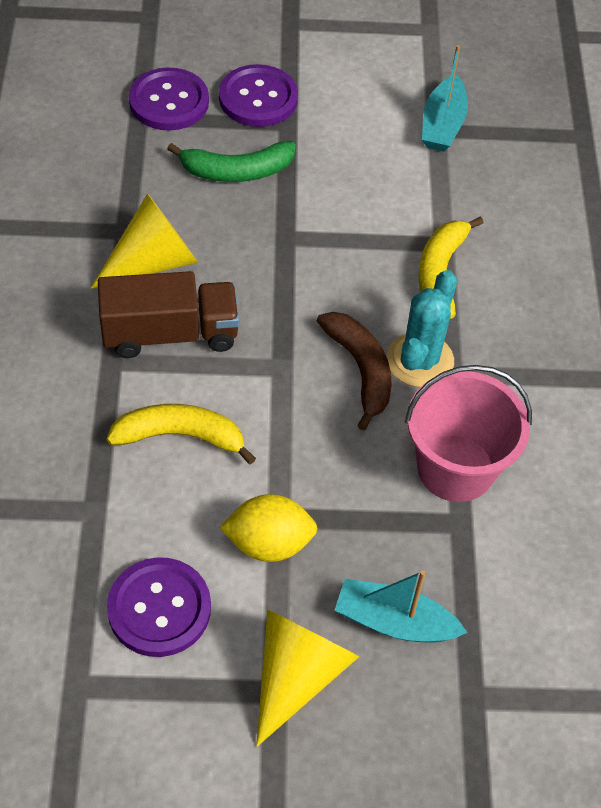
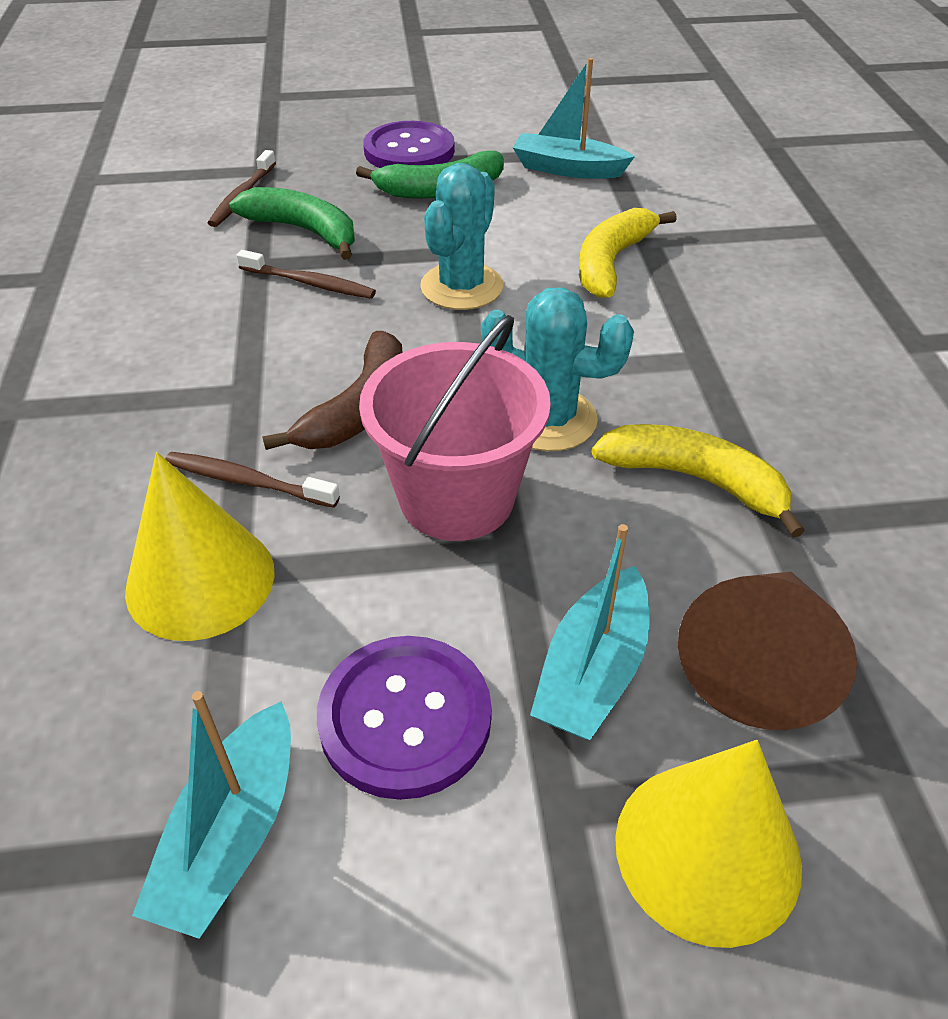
brown cone: 0 -> 1
brown toothbrush: 0 -> 3
brown truck: 1 -> 0
green banana: 1 -> 2
purple button: 3 -> 2
turquoise boat: 2 -> 3
turquoise cactus: 1 -> 2
yellow lemon: 1 -> 0

